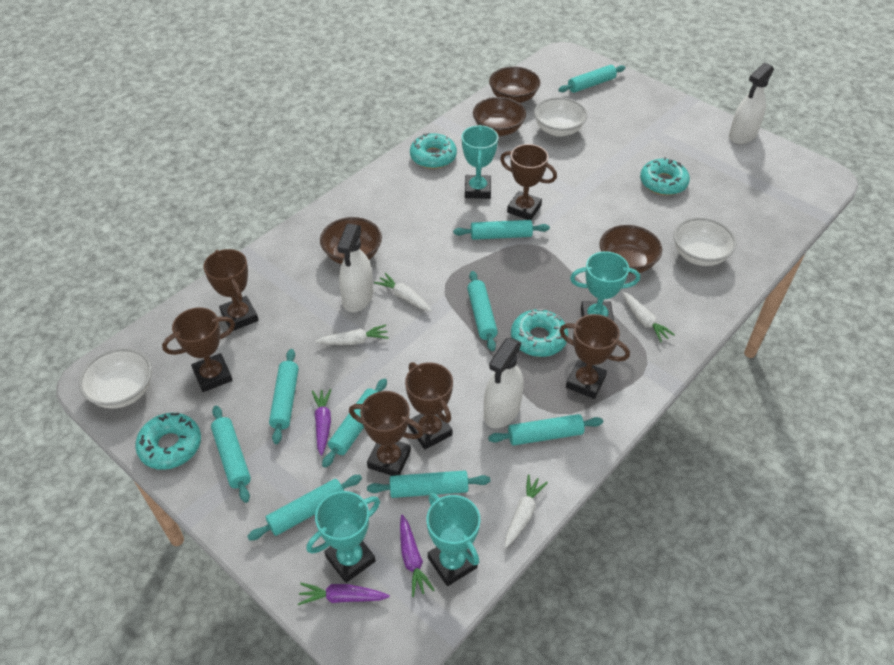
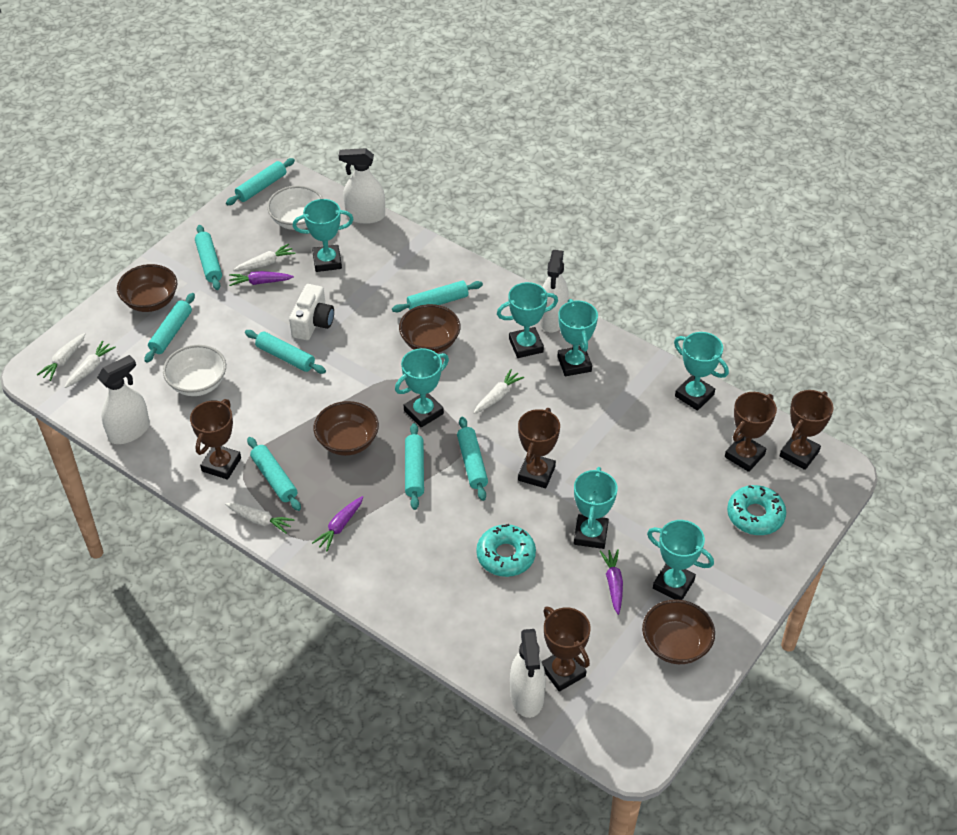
brown trophy: 6 -> 5
turquoise donut: 4 -> 2
turquoise rolling pin: 9 -> 8
turquoise trophy: 4 -> 7
white bowl: 3 -> 2
white camera: 0 -> 1
white carrot: 4 -> 5
white spray bottle: 3 -> 4

